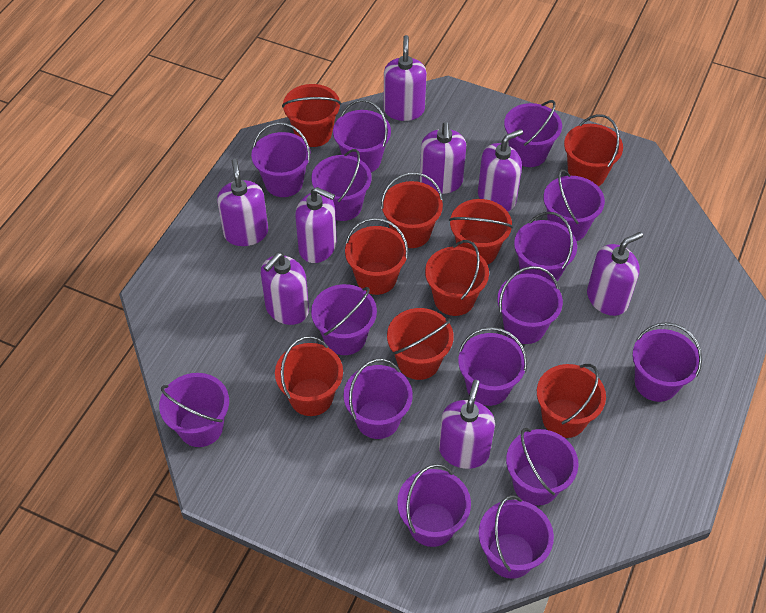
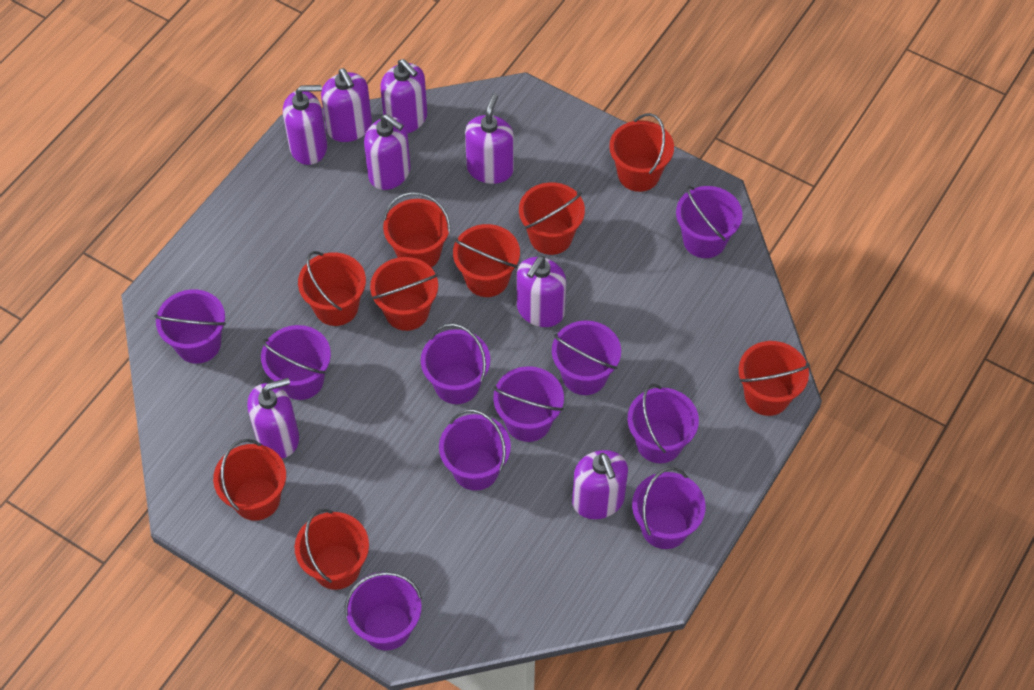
purple bucket: 15 -> 10

